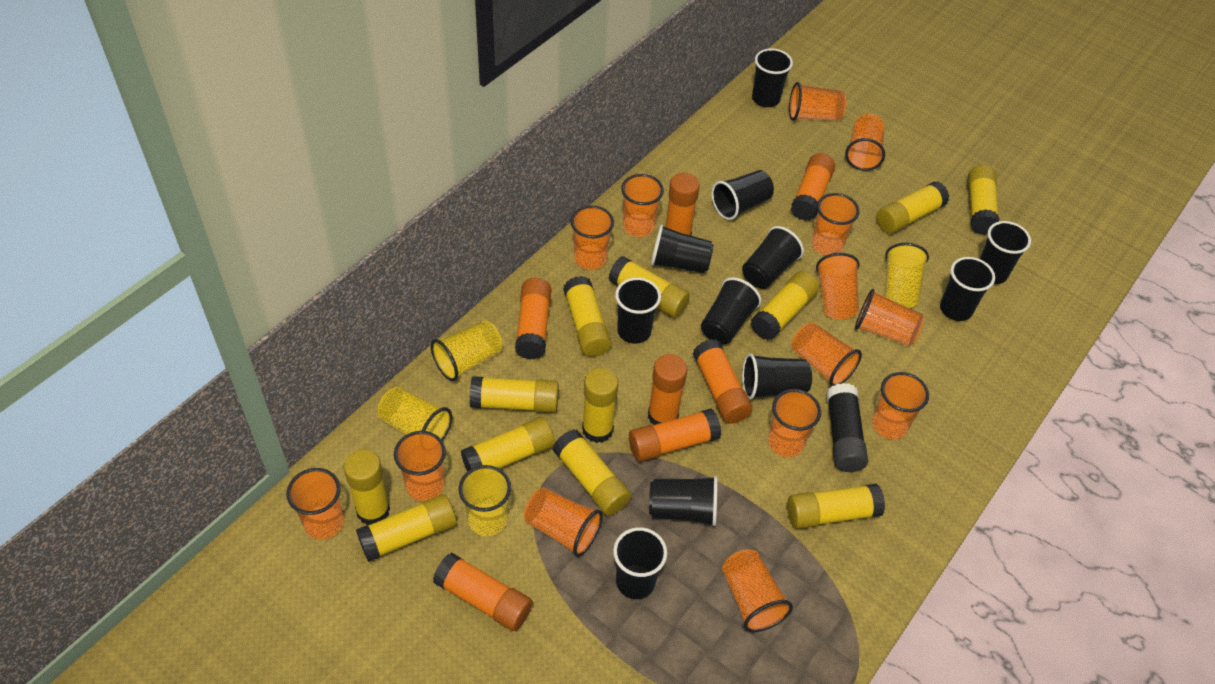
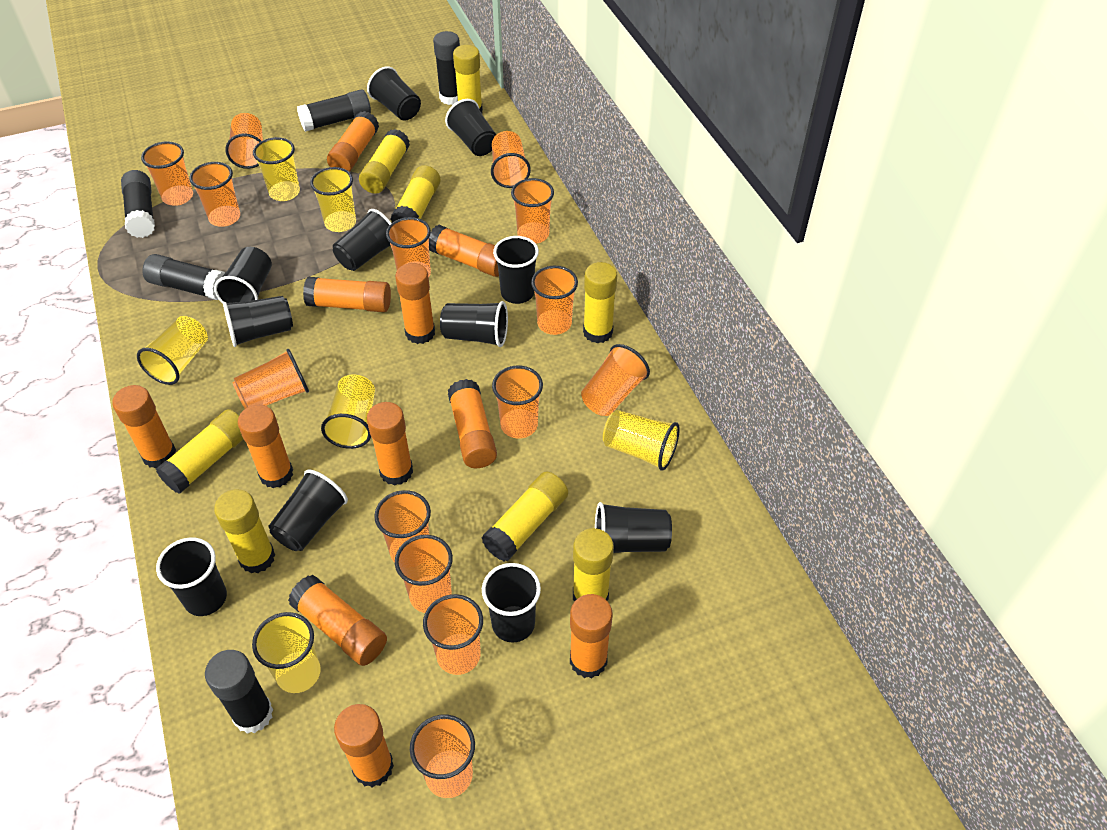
black glue stick: 1 -> 5
orange glue stick: 7 -> 11
yellow cup: 4 -> 6
yellow glue stick: 12 -> 8

